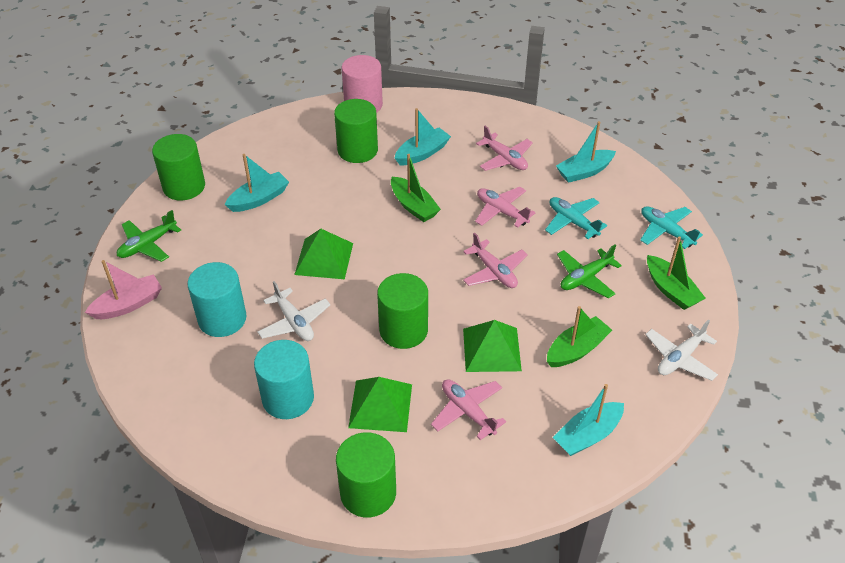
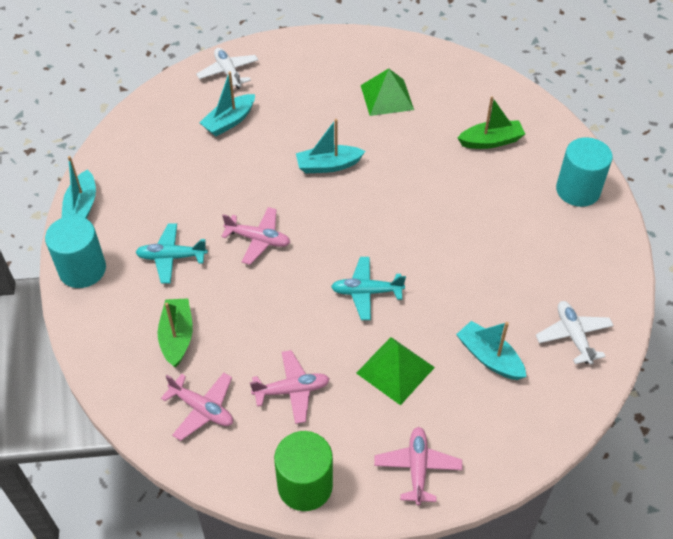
green boat: 3 -> 2
green cylinder: 4 -> 1
green plane: 2 -> 0
green pyramid: 3 -> 2
pink boat: 1 -> 0
pink cylinder: 1 -> 0

